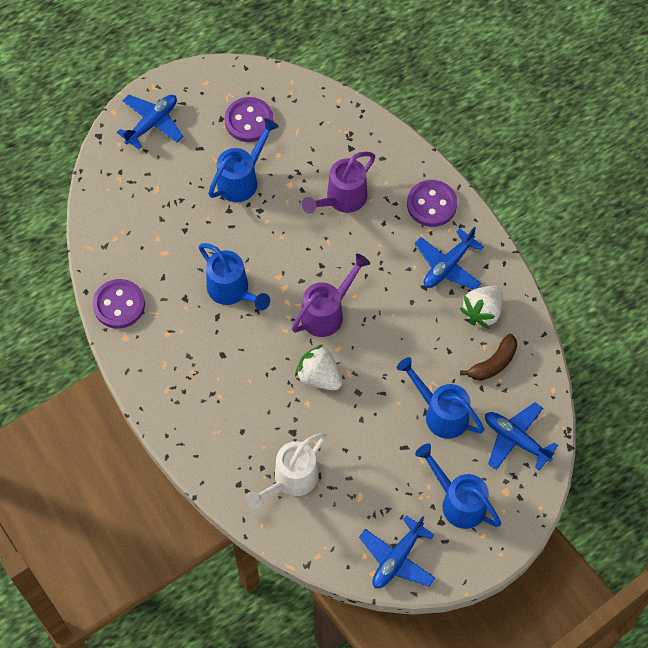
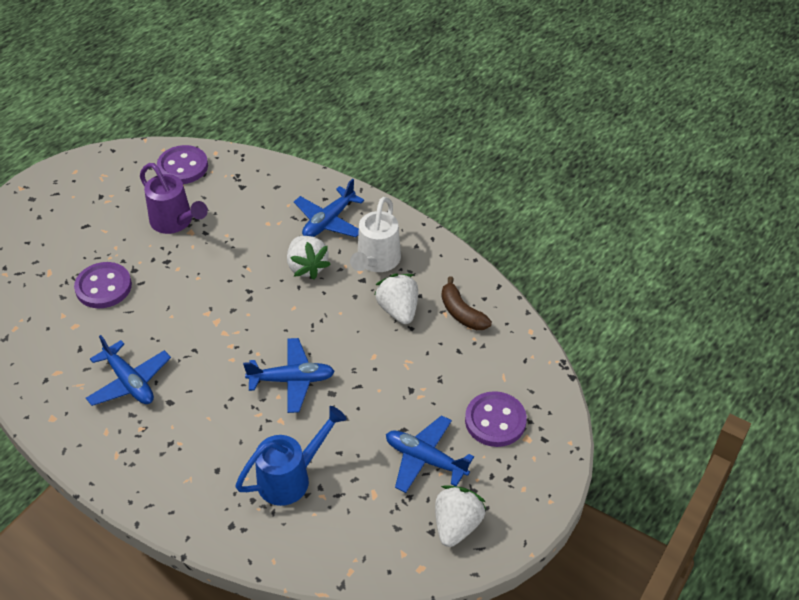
blue watering can: 4 -> 1
purple watering can: 2 -> 1
white strawberry: 2 -> 3

